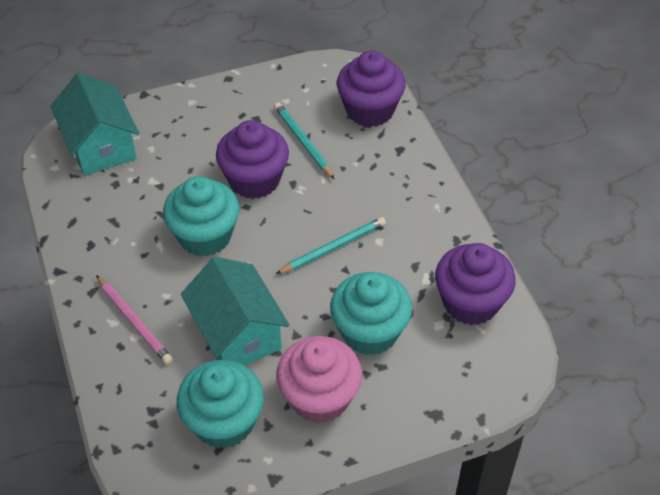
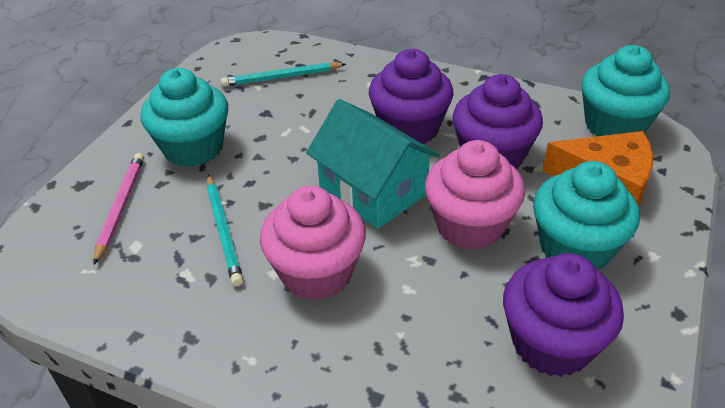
orange cheese: 0 -> 1
pink cupcake: 1 -> 2
turquoise house: 2 -> 1

